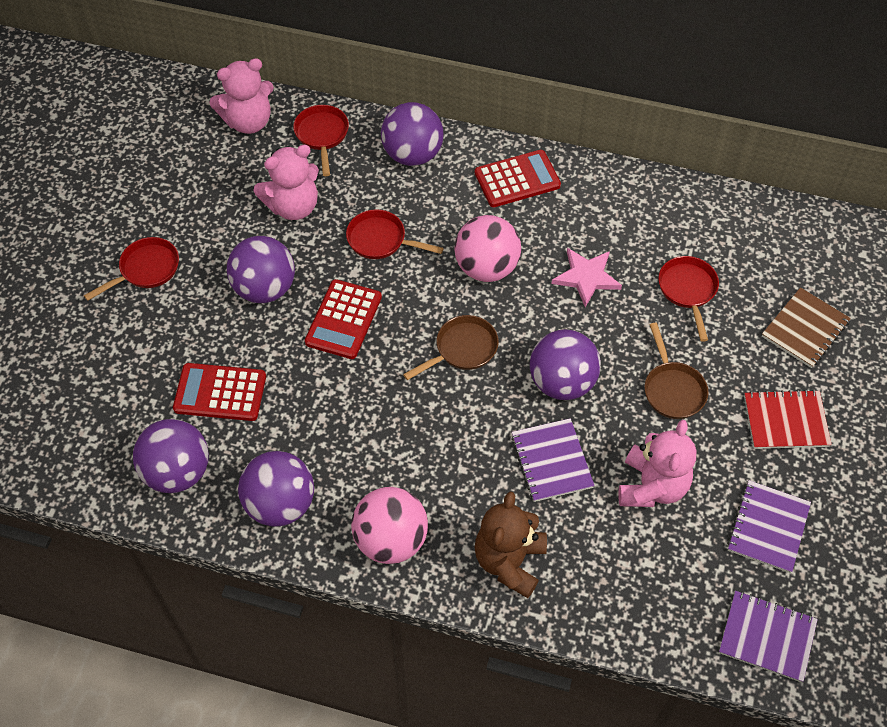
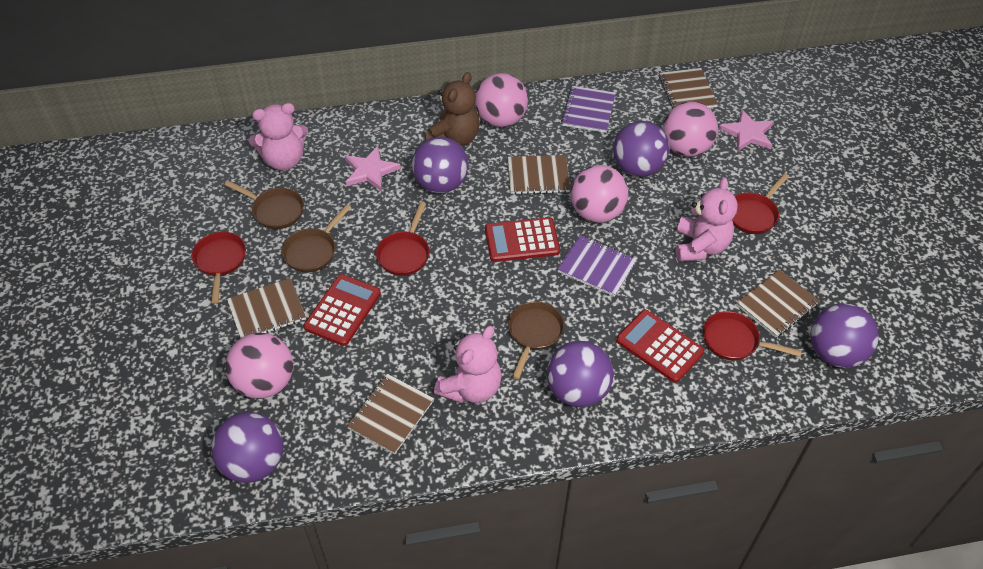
brown notebook: 1 -> 5
brown pan: 2 -> 3
pink ball: 2 -> 4
pink star: 1 -> 2
purple notebook: 3 -> 2
red notebook: 1 -> 0

